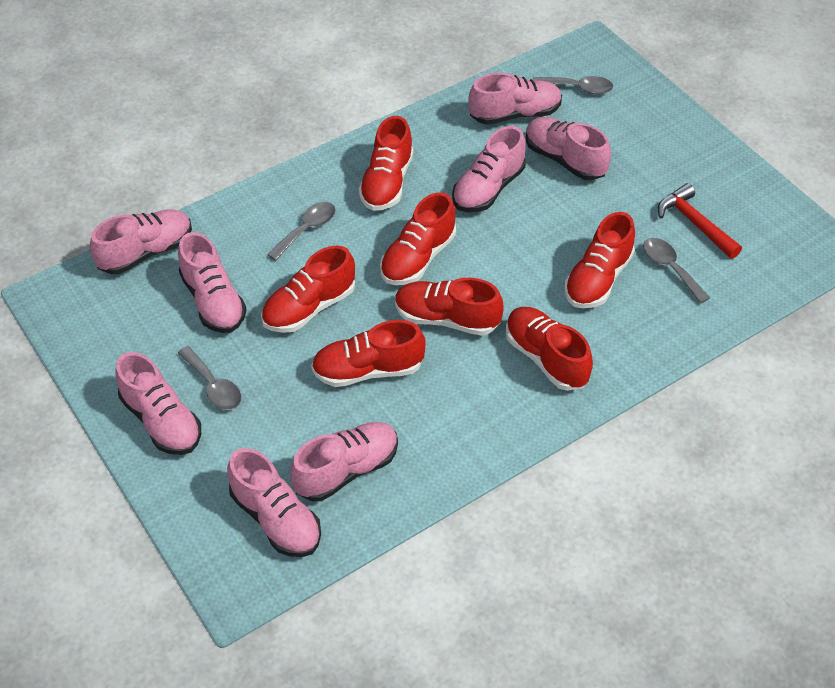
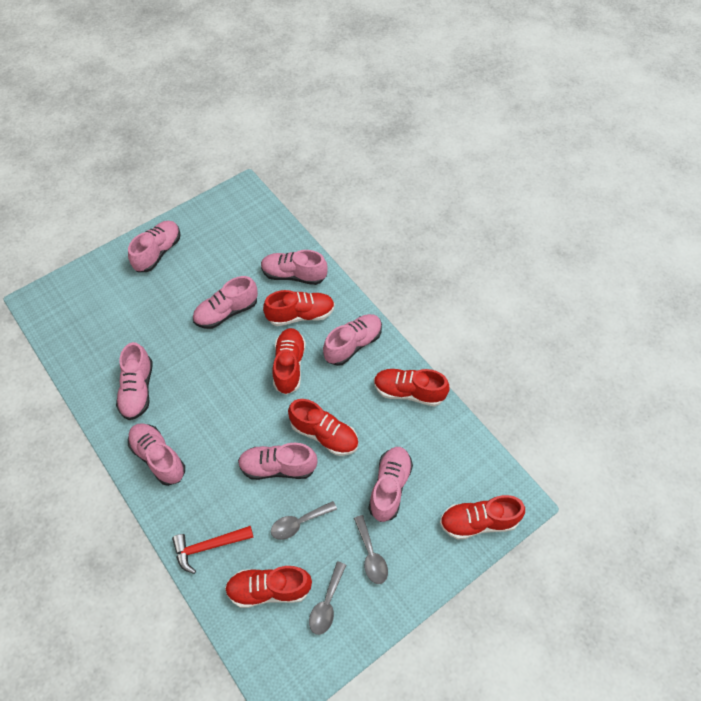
grey spoon: 4 -> 3
red shoe: 7 -> 6

